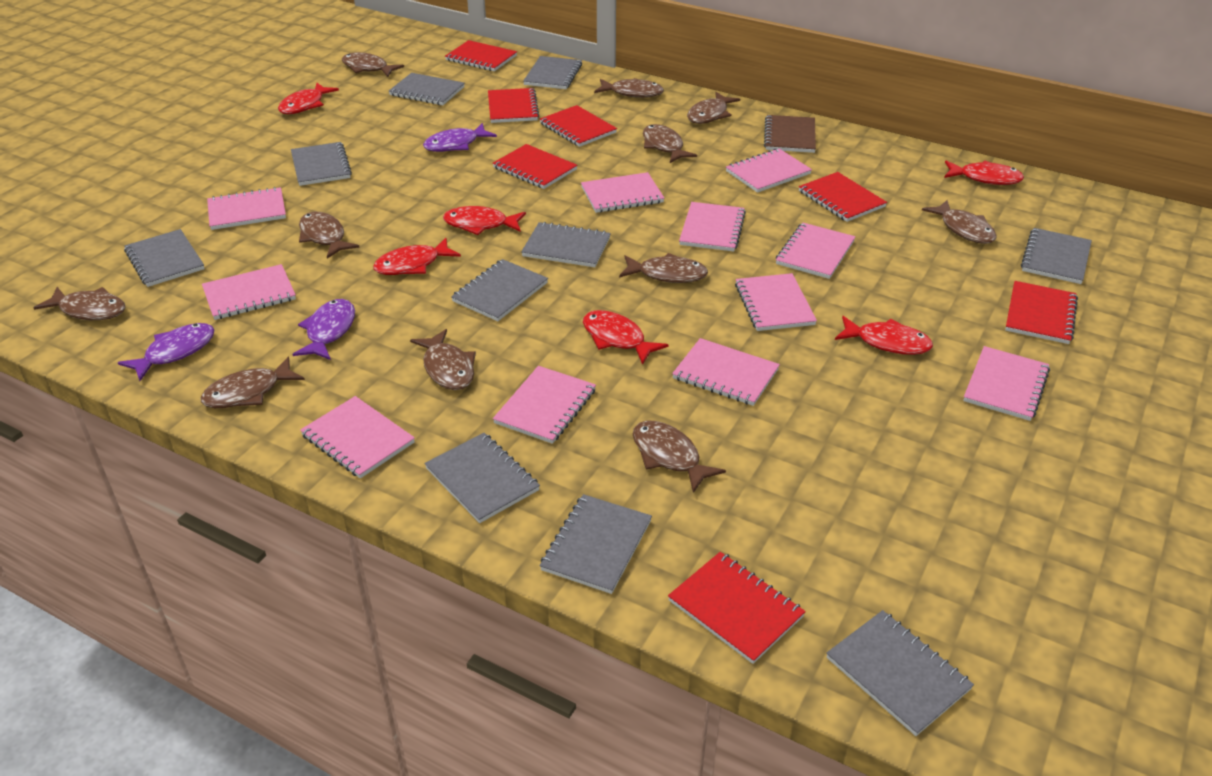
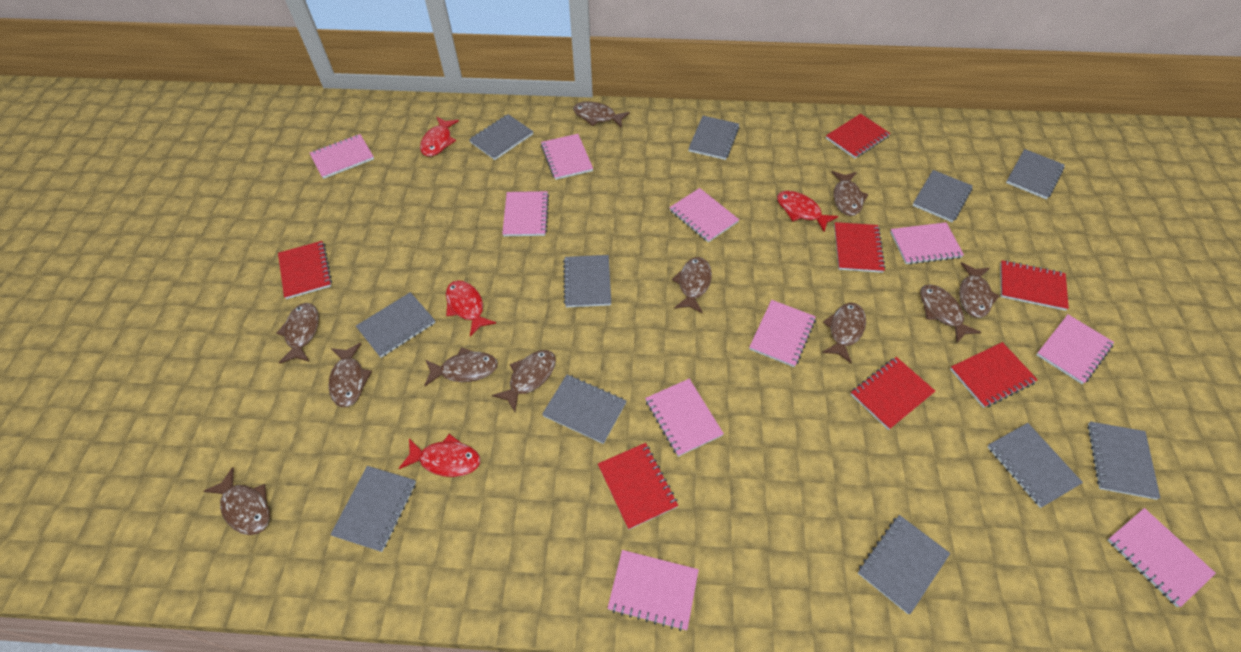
brown notebook: 1 -> 0
grey notebook: 10 -> 11
pink notebook: 11 -> 10
purple fish: 3 -> 0
red fish: 6 -> 4

